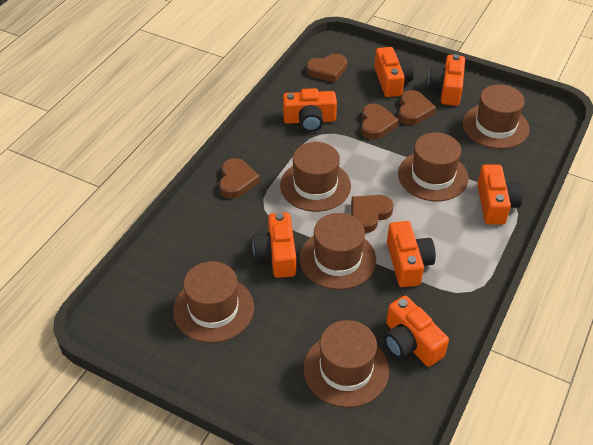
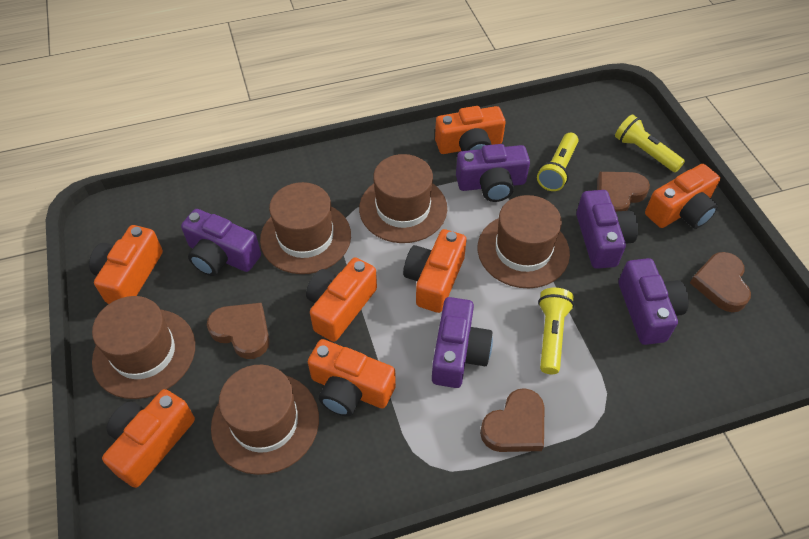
brown hat: 6 -> 5
brown heart: 5 -> 4
purple camera: 0 -> 5
yellow flashlight: 0 -> 3

